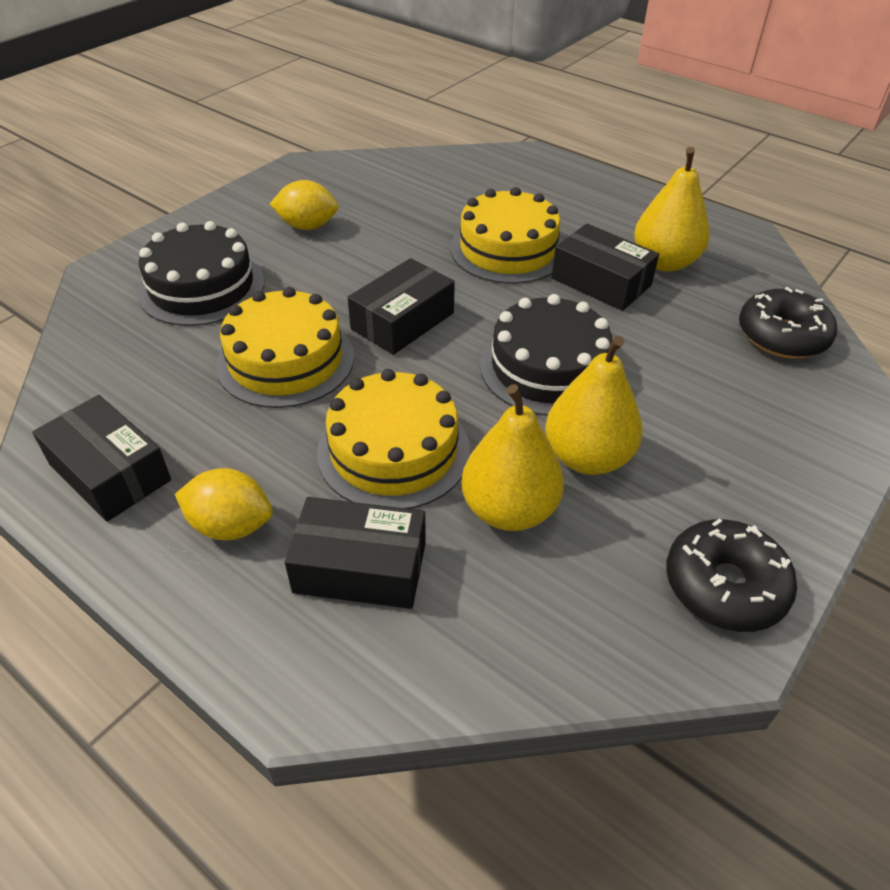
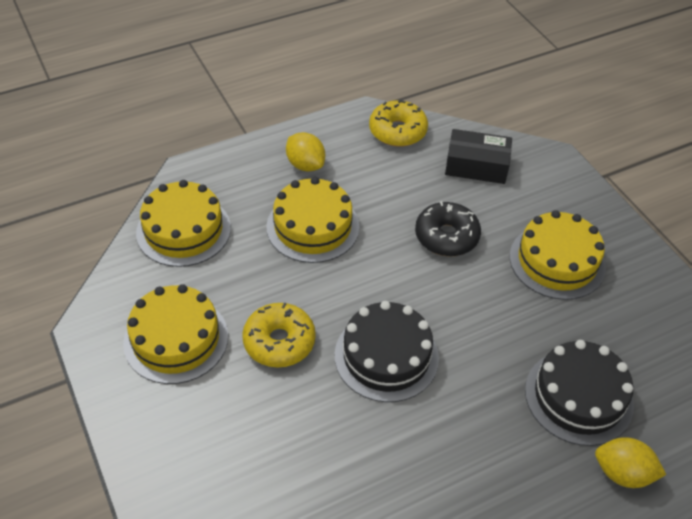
black box: 4 -> 1
black donut: 2 -> 1
yellow cake: 3 -> 4
yellow donut: 0 -> 2
yellow pear: 3 -> 0

